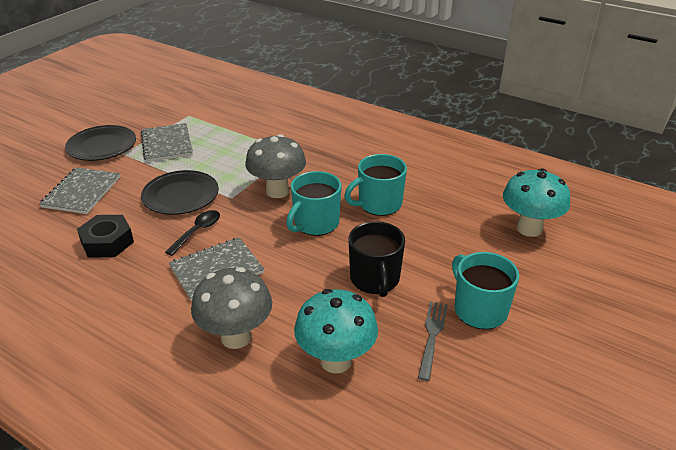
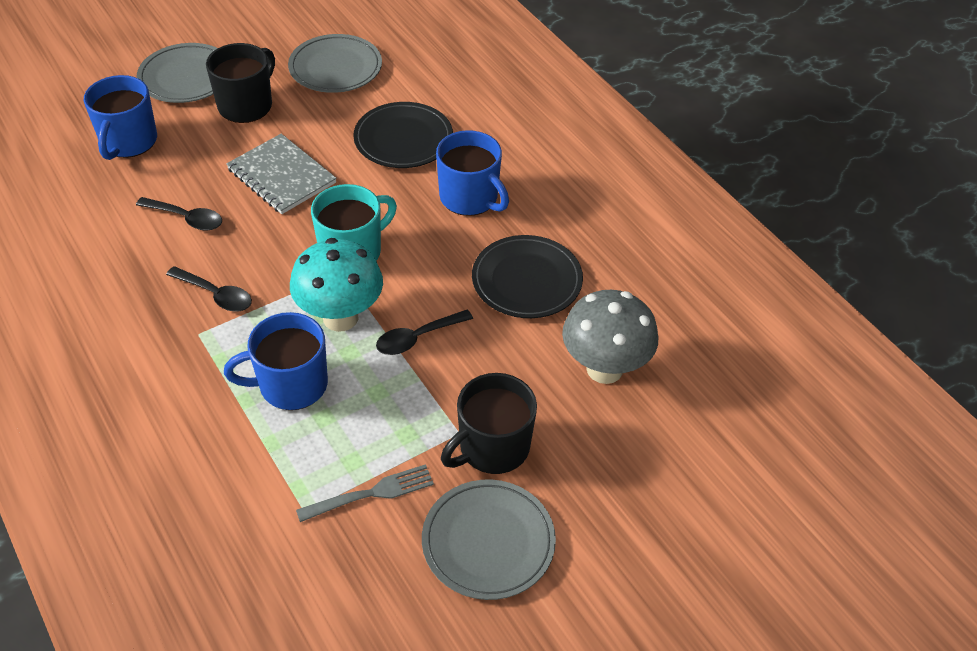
black mug: 1 -> 2
black nut: 1 -> 0
black spoon: 1 -> 3
blue mug: 0 -> 3
grey mushroom: 2 -> 1
grey notebook: 3 -> 1
grey plate: 0 -> 3
turquoise mug: 3 -> 1
turquoise mushroom: 2 -> 1

